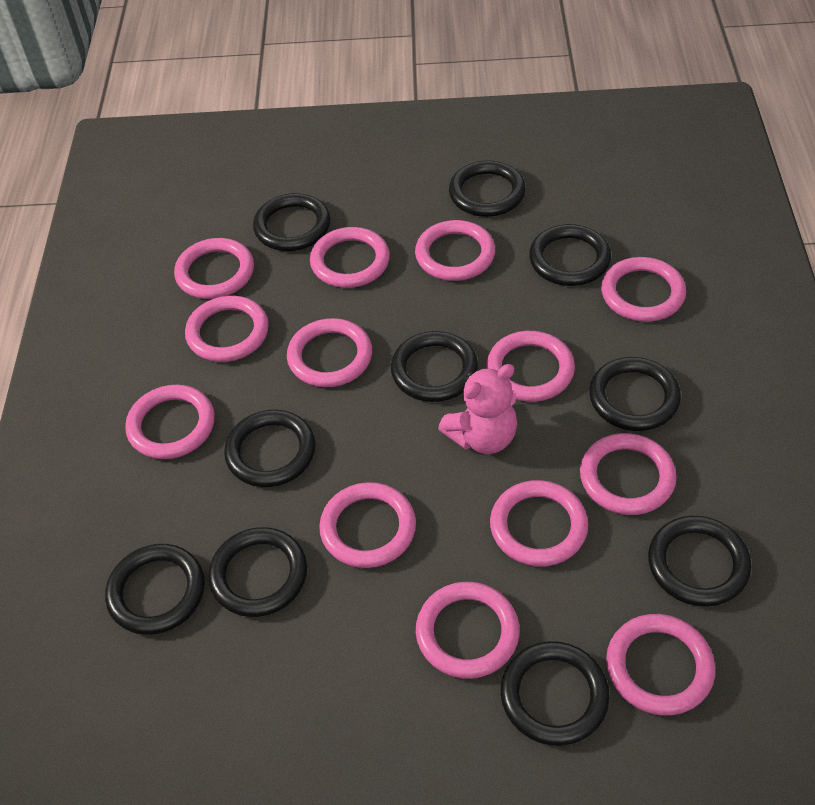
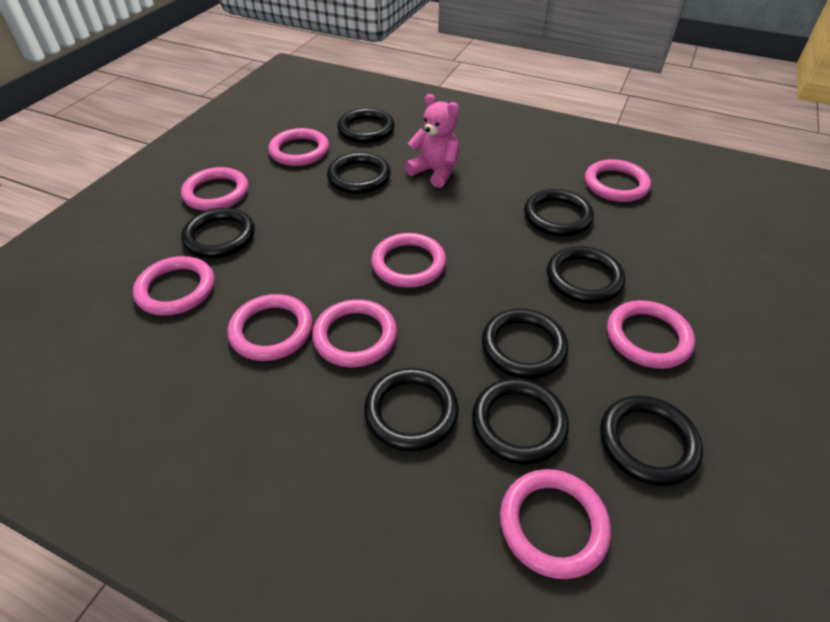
black ring: 10 -> 9
pink ring: 13 -> 9

